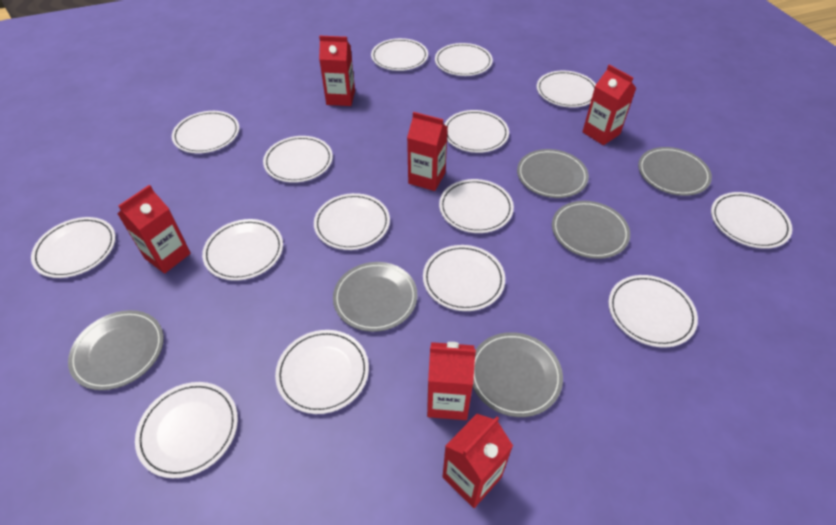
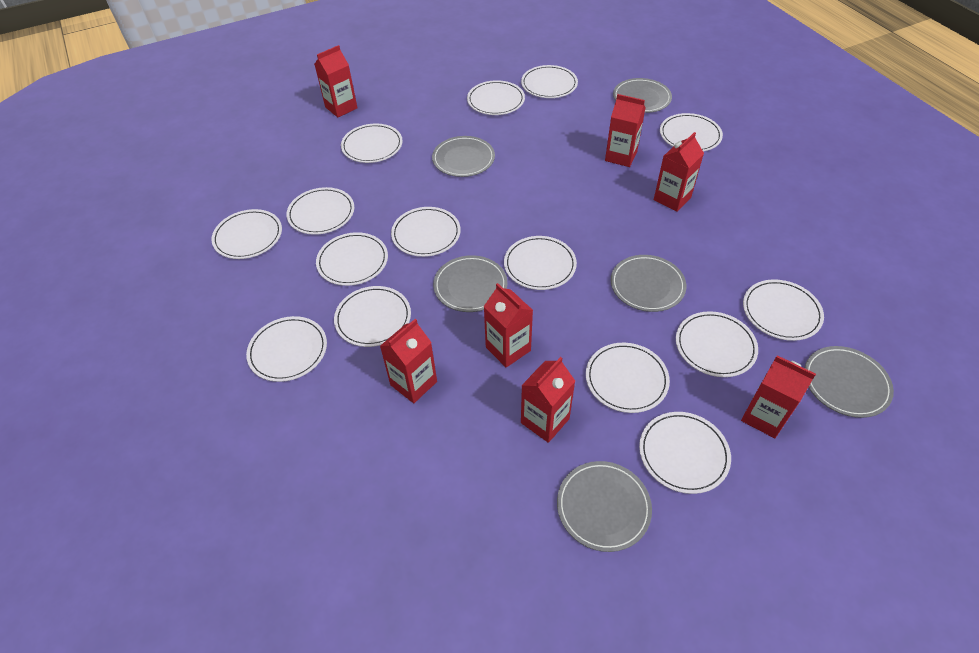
red carton: 6 -> 7

